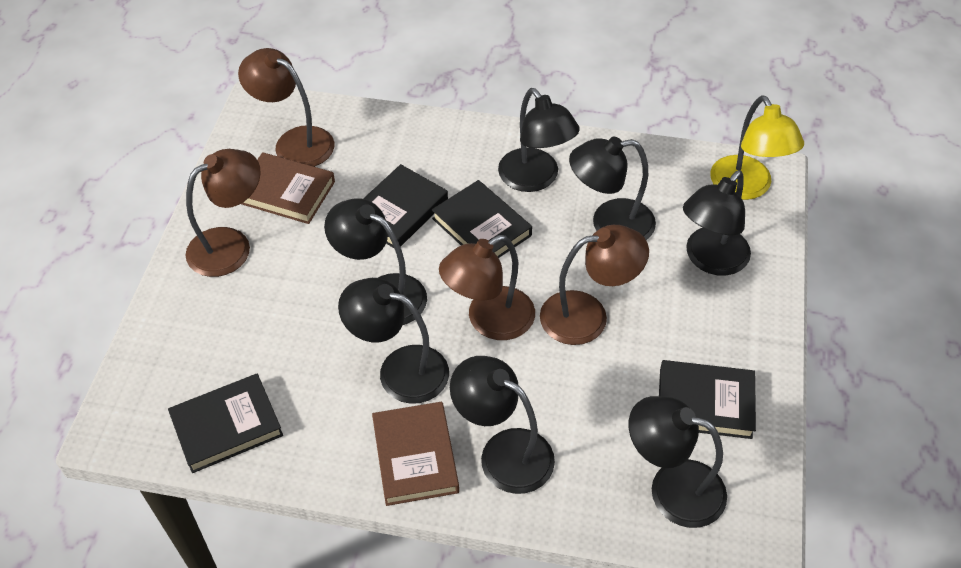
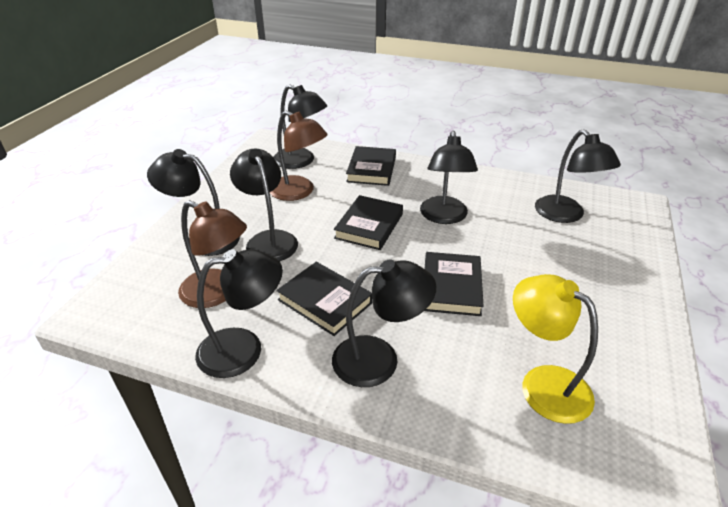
brown book: 2 -> 0
brown lamp: 4 -> 2

